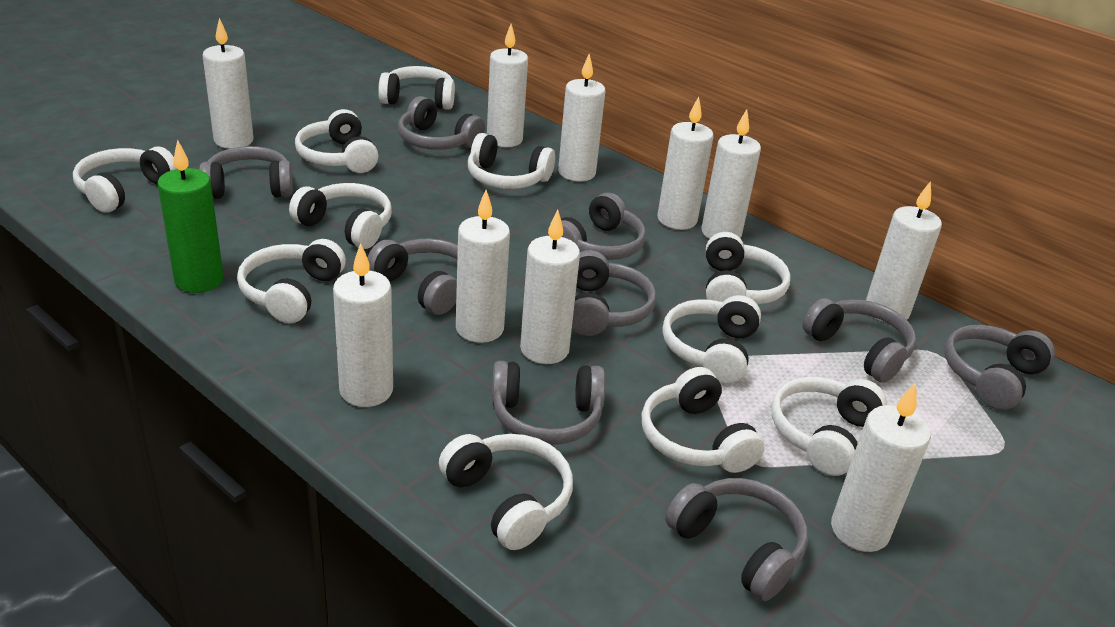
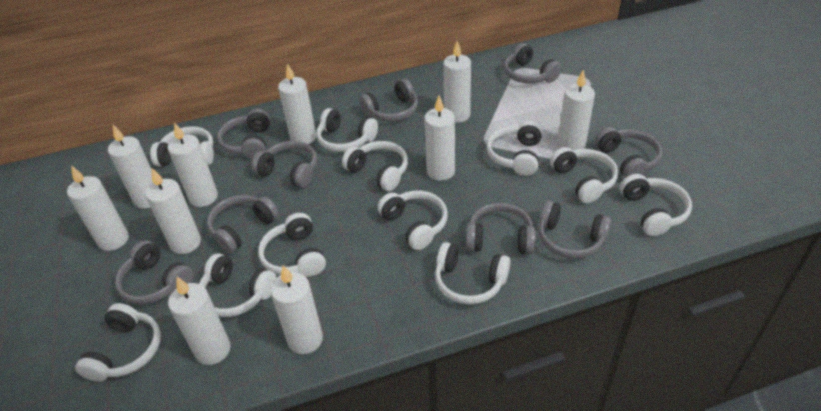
green candle: 1 -> 0

